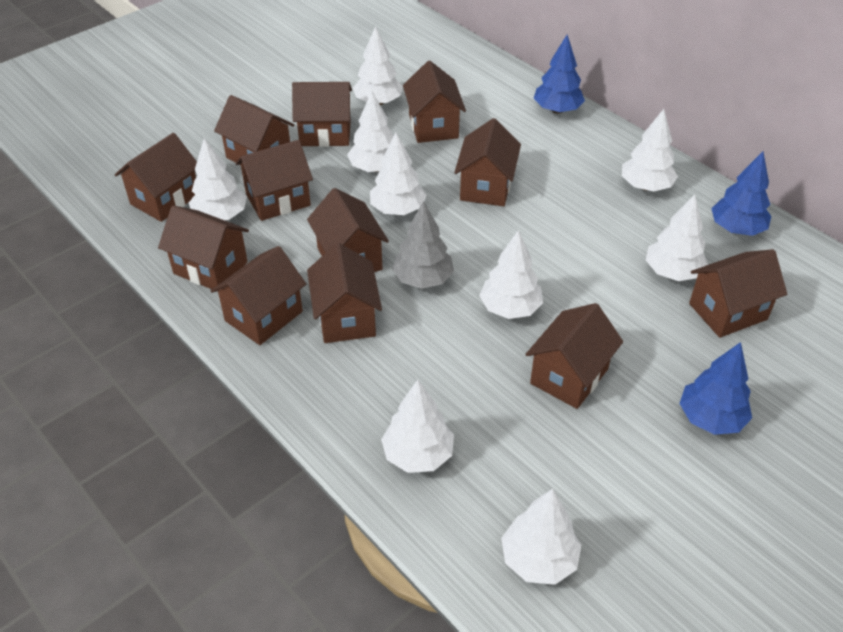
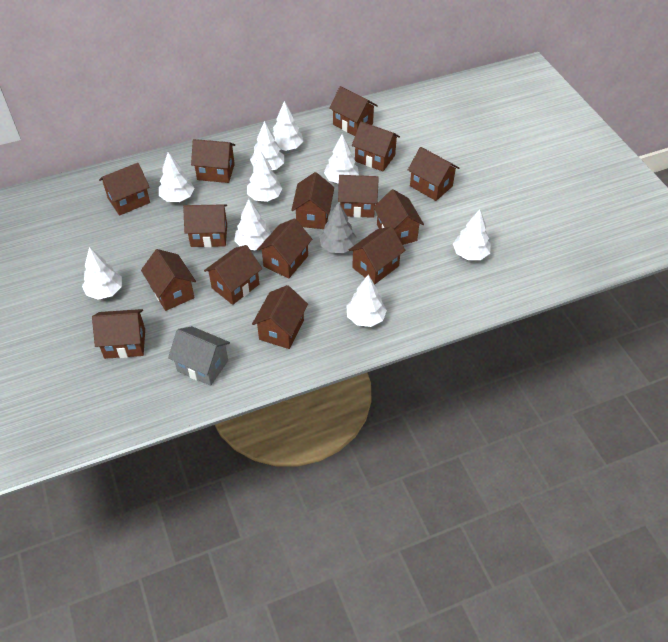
blue tree: 3 -> 0
brown house: 12 -> 15
grey house: 0 -> 1

